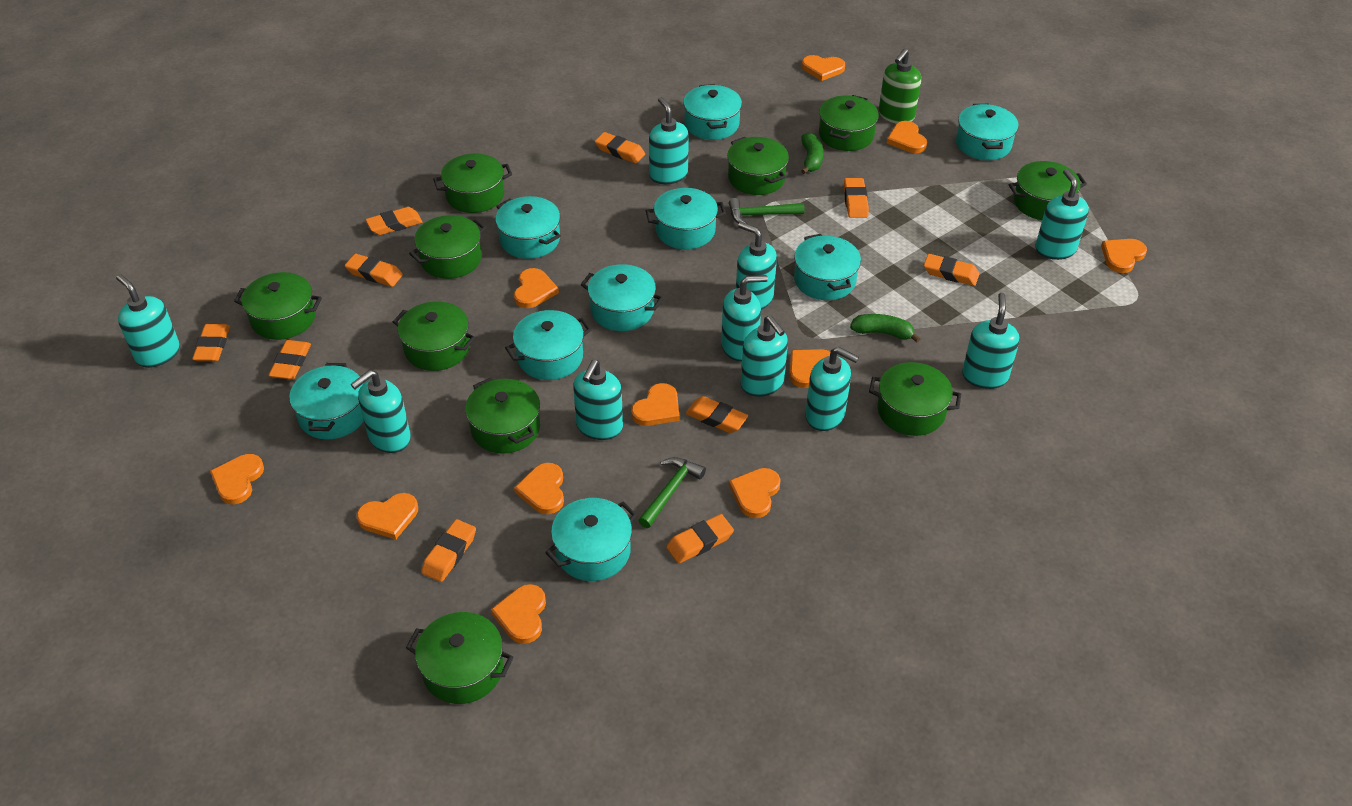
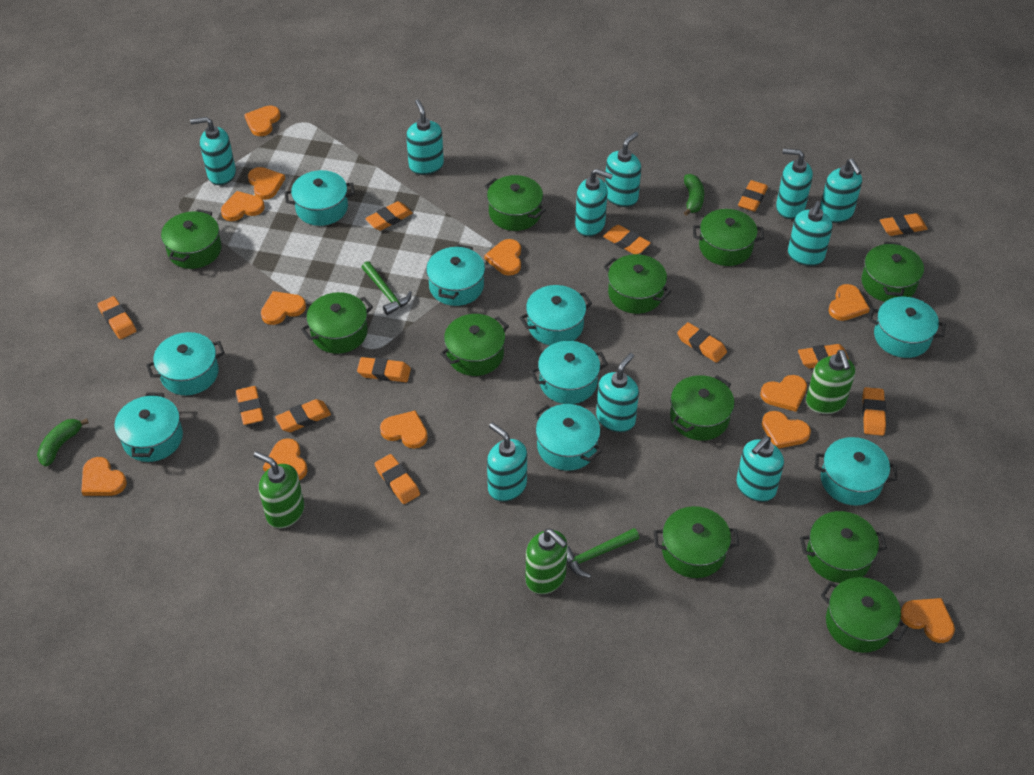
green pot: 10 -> 11
green soap dispenser: 1 -> 3
orange eraser: 10 -> 12
orange heart: 11 -> 12

